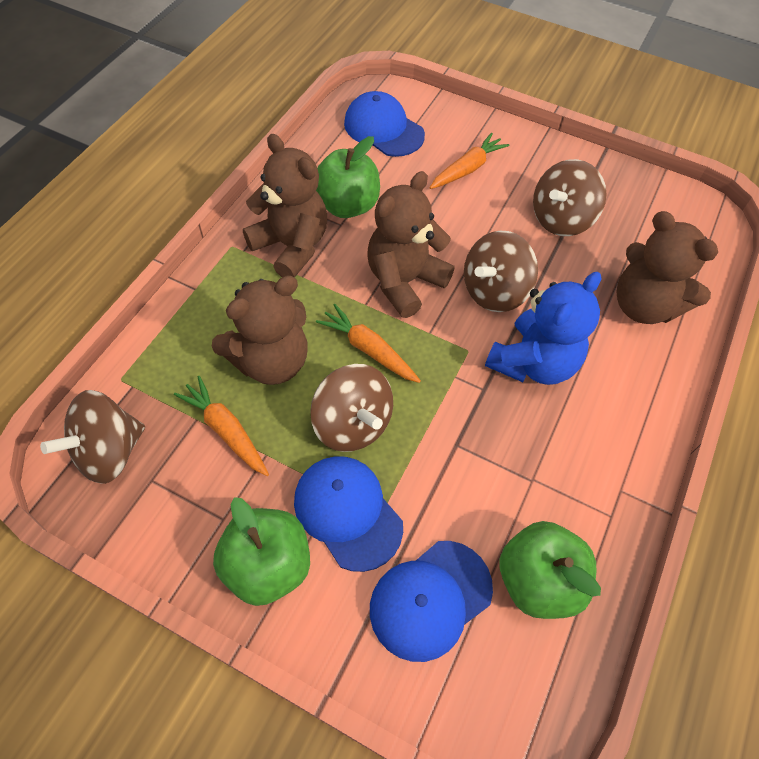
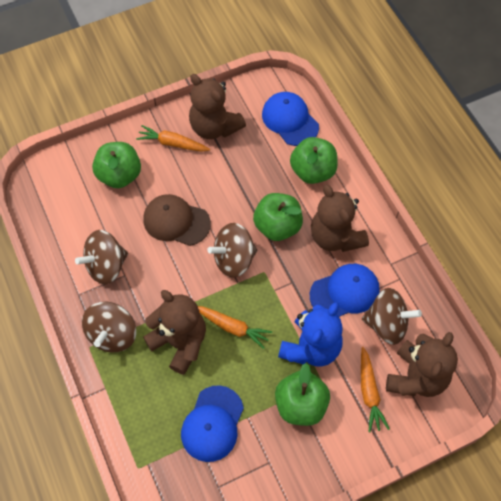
brown cap: 0 -> 1
green apple: 3 -> 4

